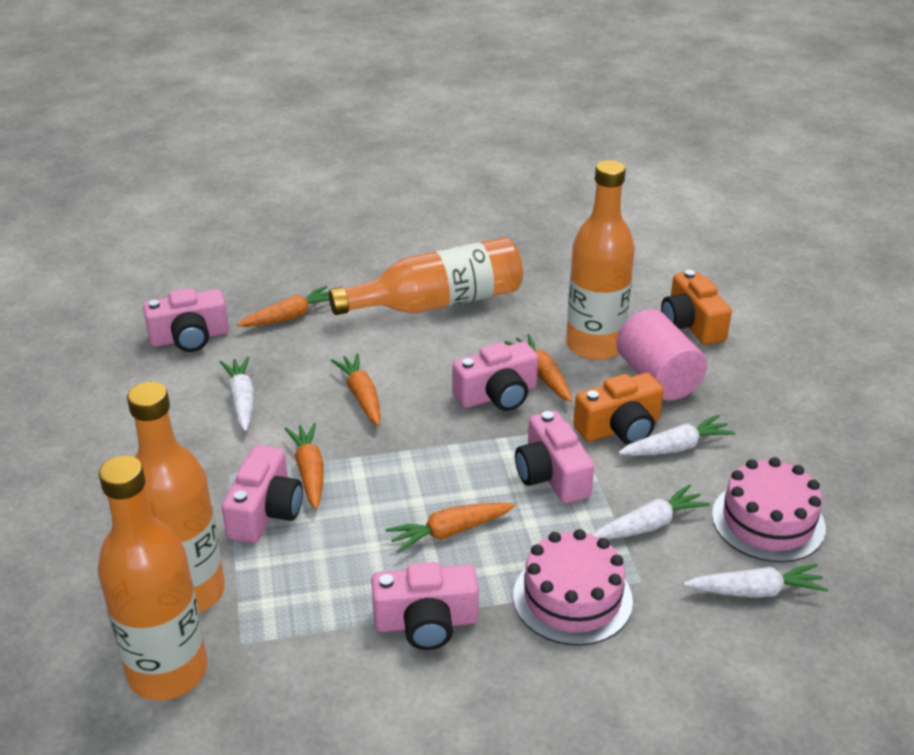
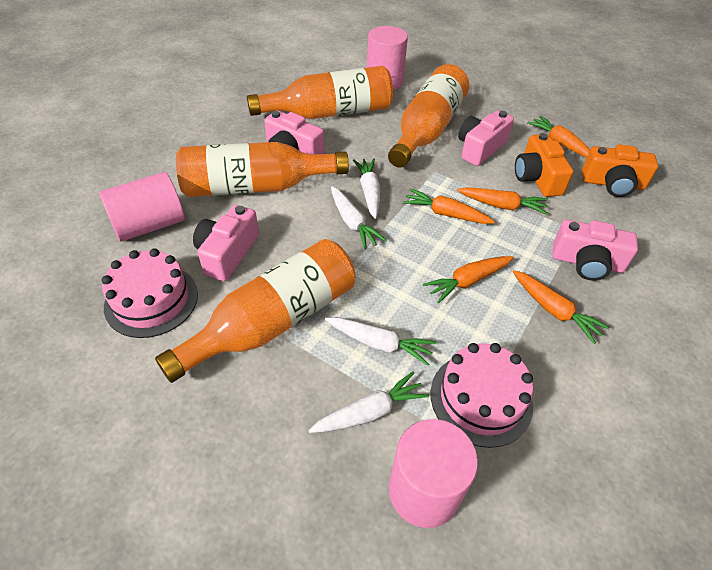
pink camera: 5 -> 4
pink cylinder: 1 -> 3

